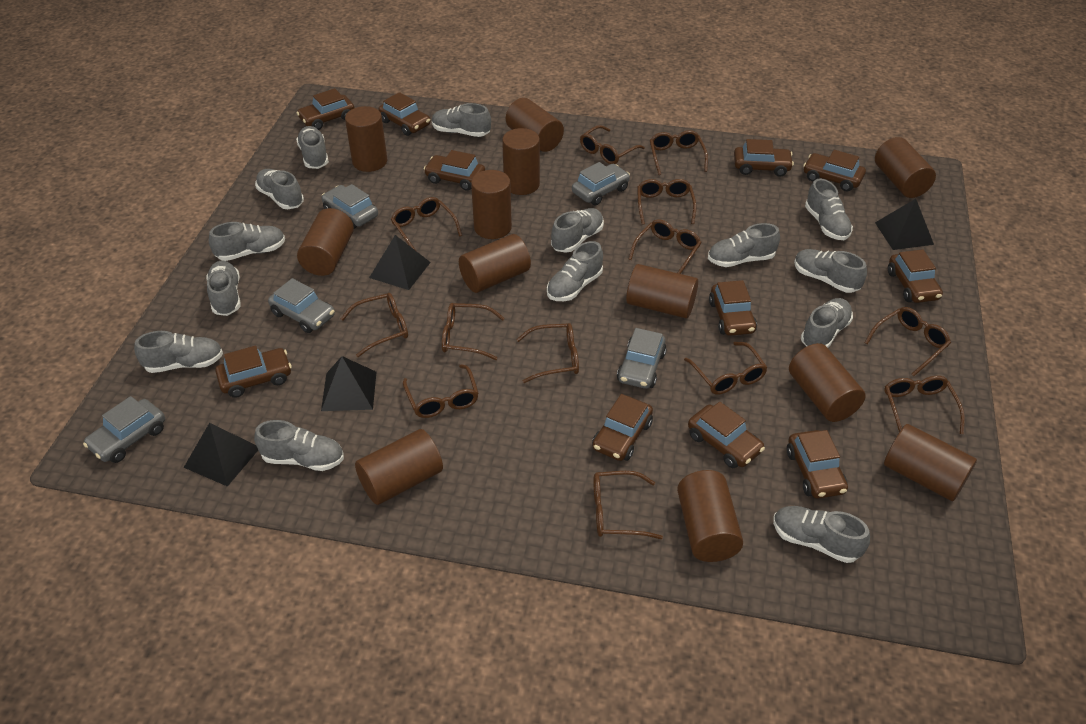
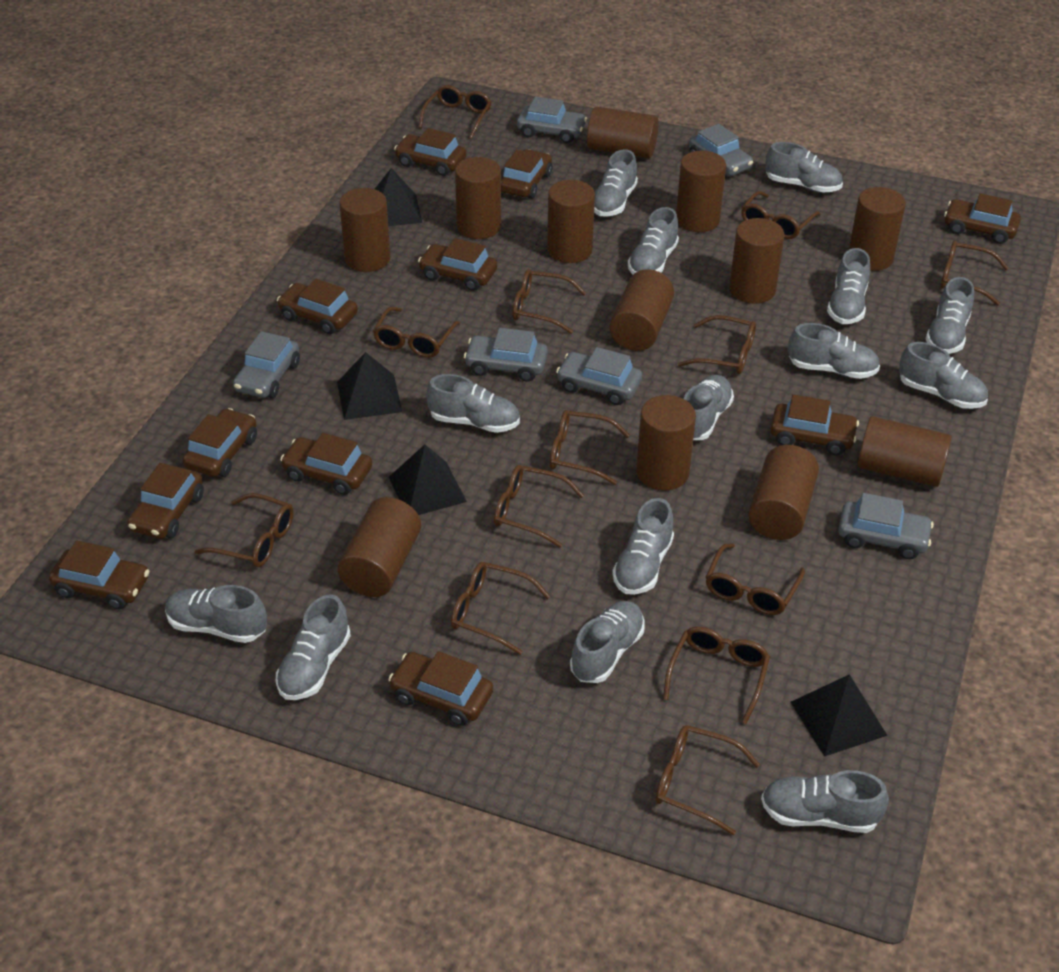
grey car: 5 -> 6

